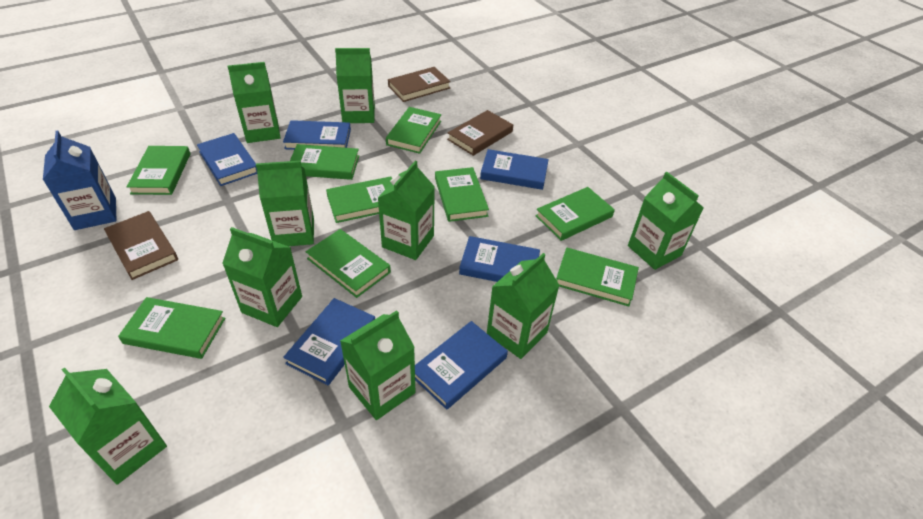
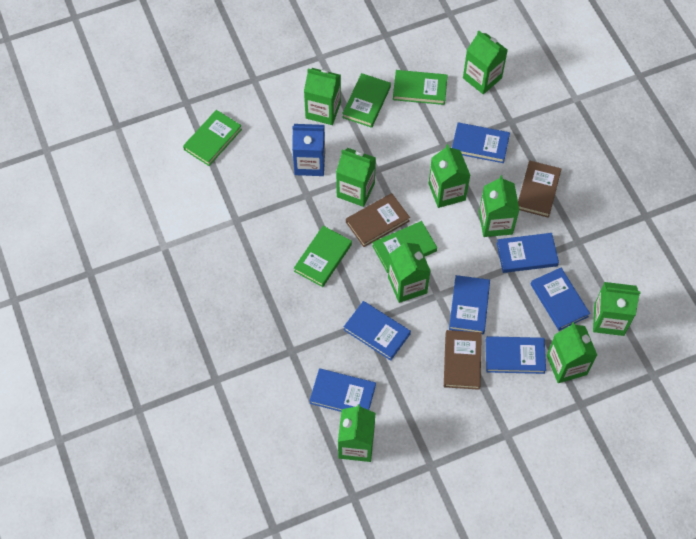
blue book: 6 -> 7
green book: 9 -> 5

